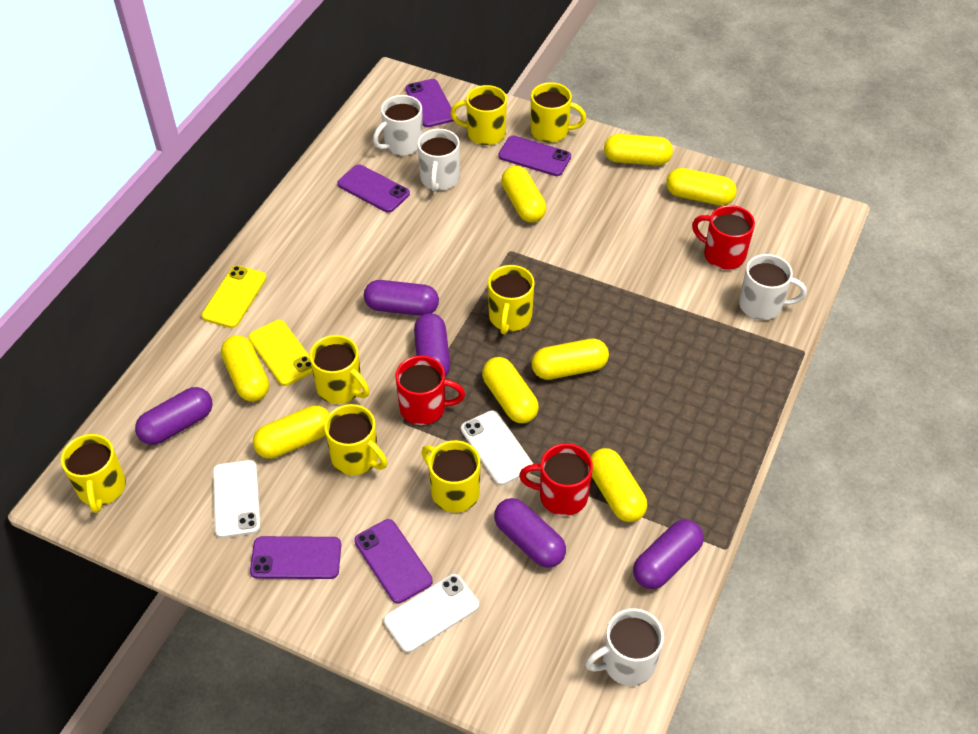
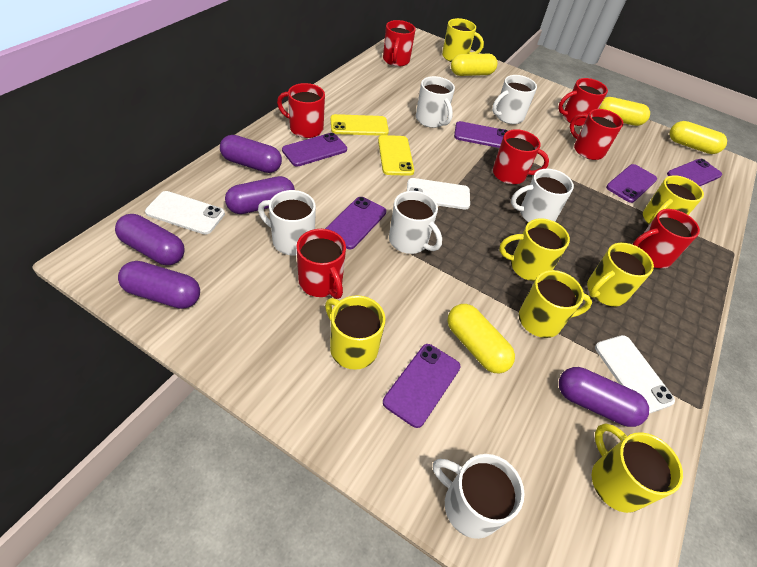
purple phone: 5 -> 6
red mug: 3 -> 7
white mug: 4 -> 6
yellow capsule: 8 -> 4

